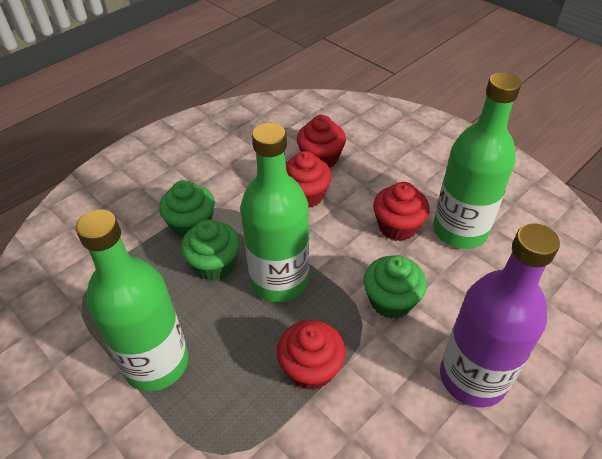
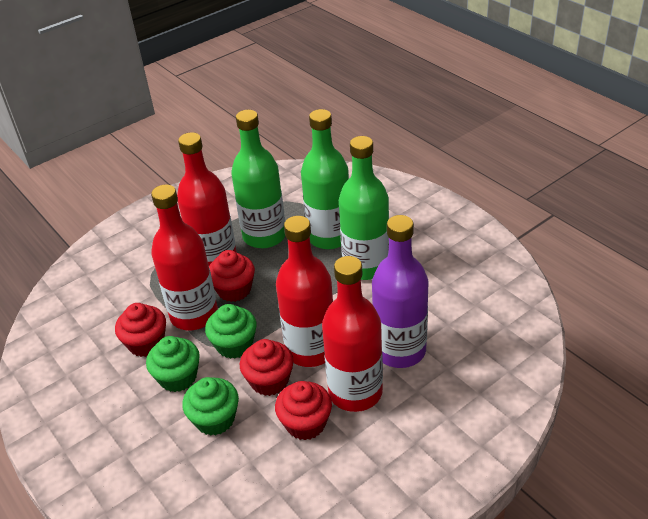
red bottle: 0 -> 4

